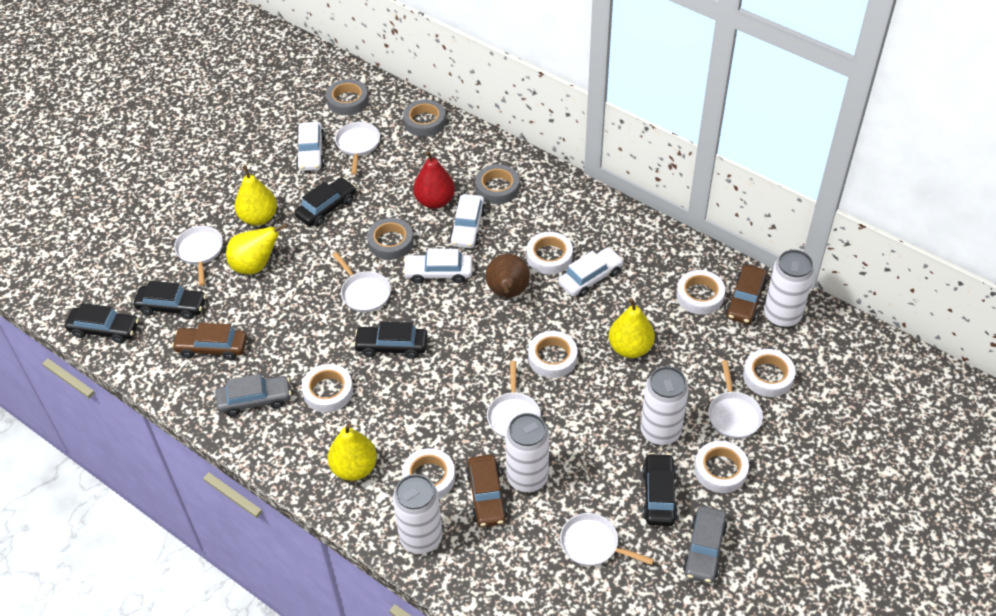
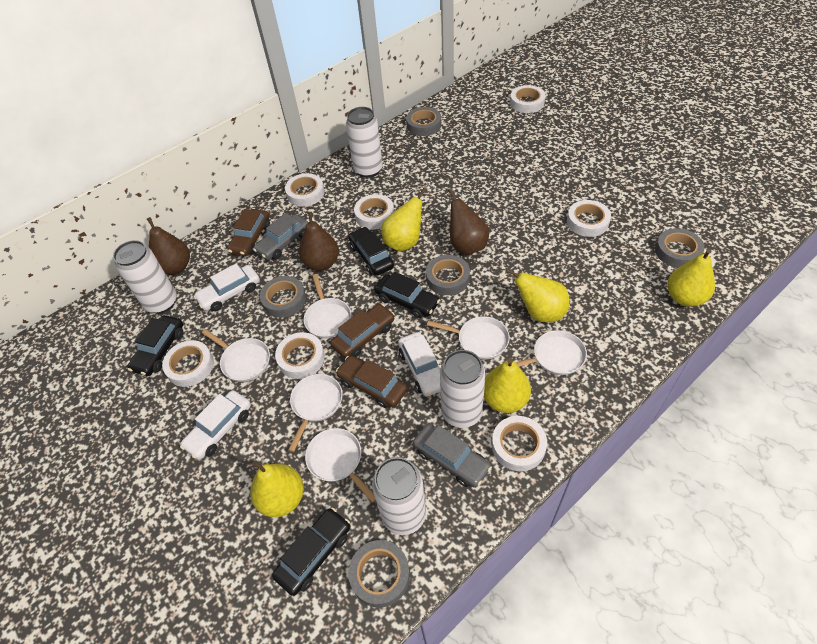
black car: 5 -> 4
brown pear: 1 -> 3
grey tape: 4 -> 5
red pear: 1 -> 0
white car: 4 -> 3
yellow pear: 4 -> 5

